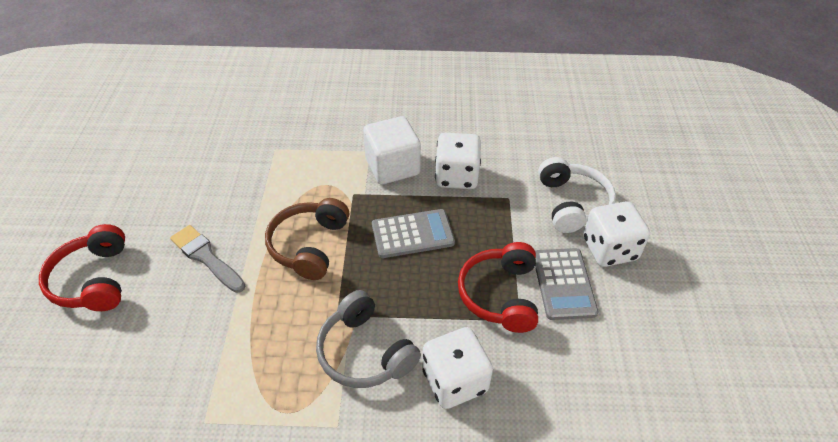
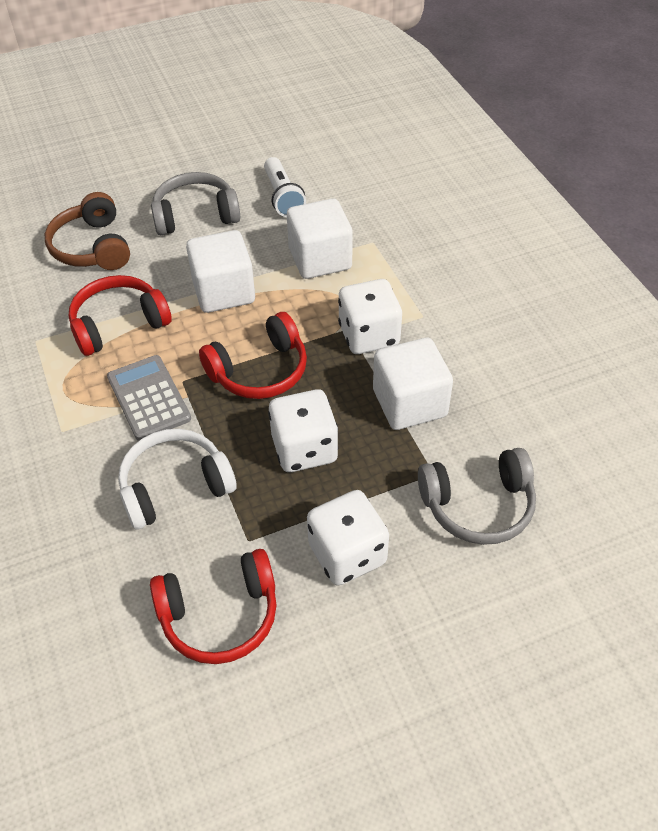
grey brush: 1 -> 0
grey calculator: 2 -> 1
grey headphones: 1 -> 2
red headphones: 2 -> 3
white cube: 1 -> 3
white flashlight: 0 -> 1

